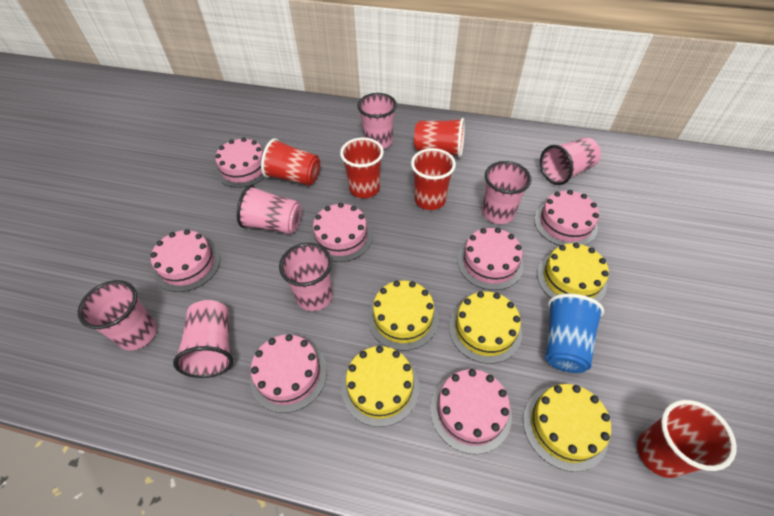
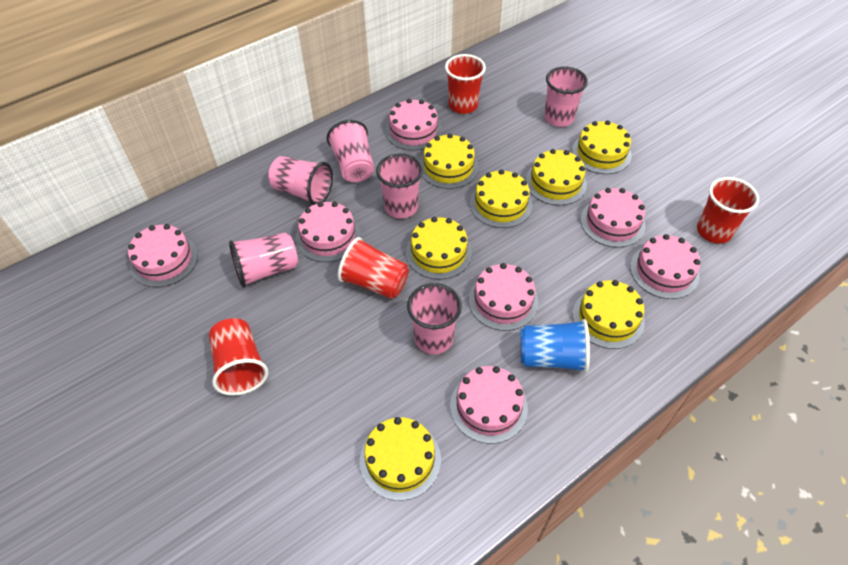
pink cup: 7 -> 6
red cup: 5 -> 4
yellow cake: 5 -> 7

